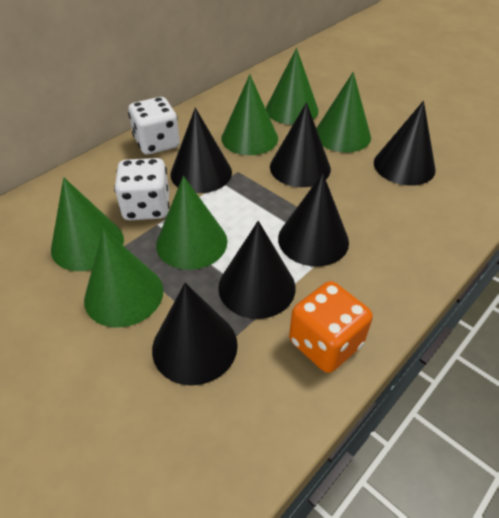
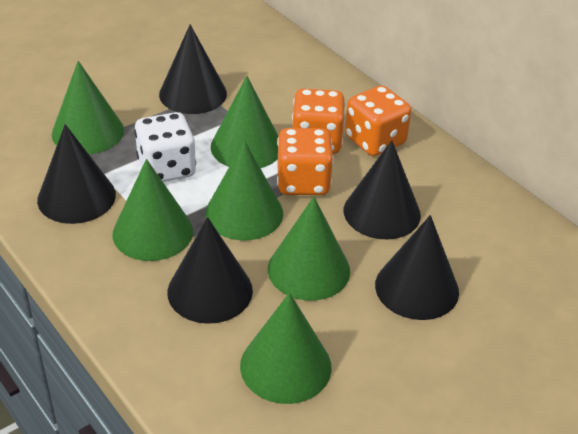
black cone: 6 -> 5
orange dice: 1 -> 3
white dice: 2 -> 1

